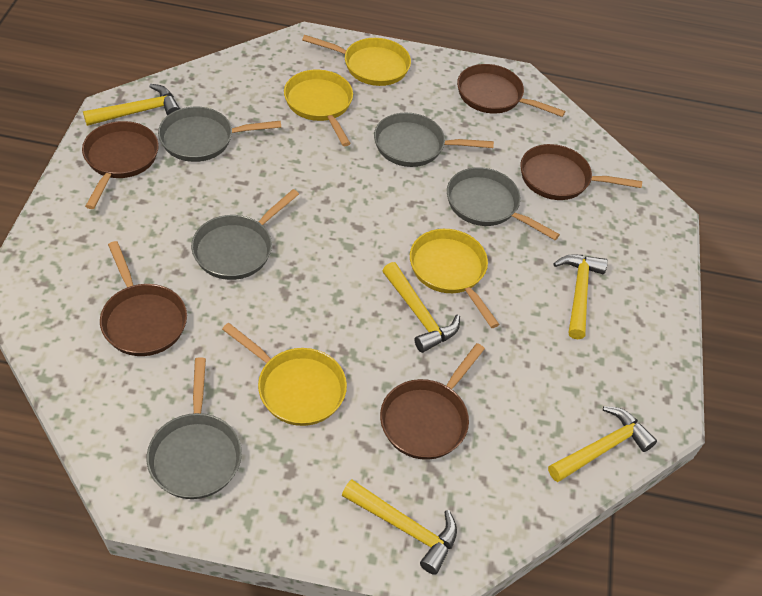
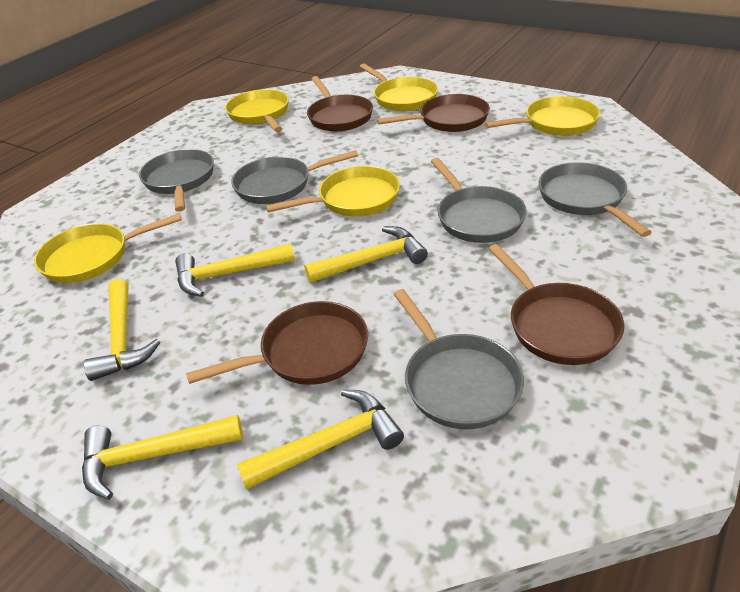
brown pan: 5 -> 4
yellow pan: 4 -> 5

